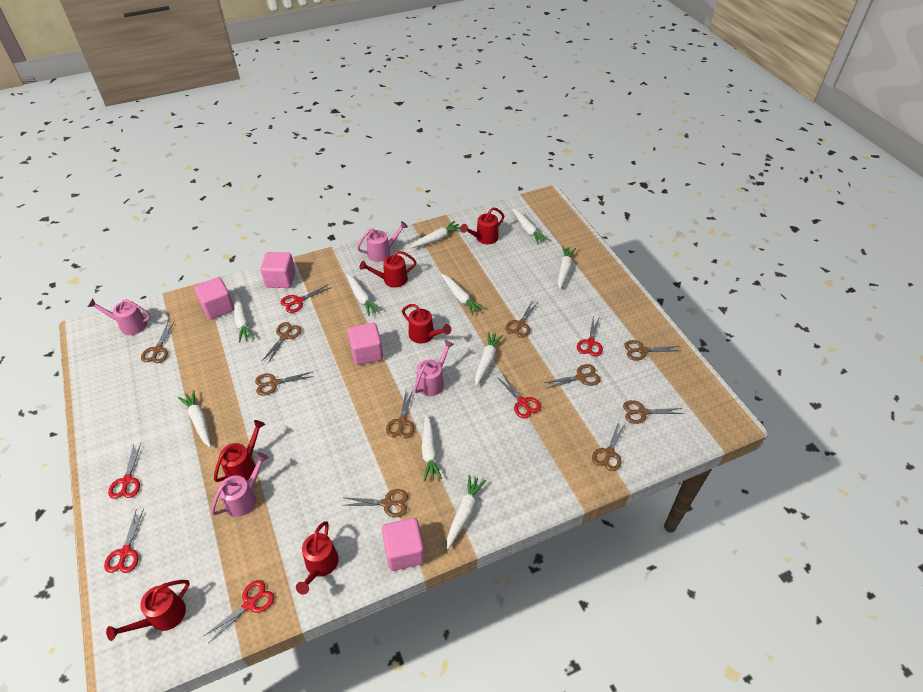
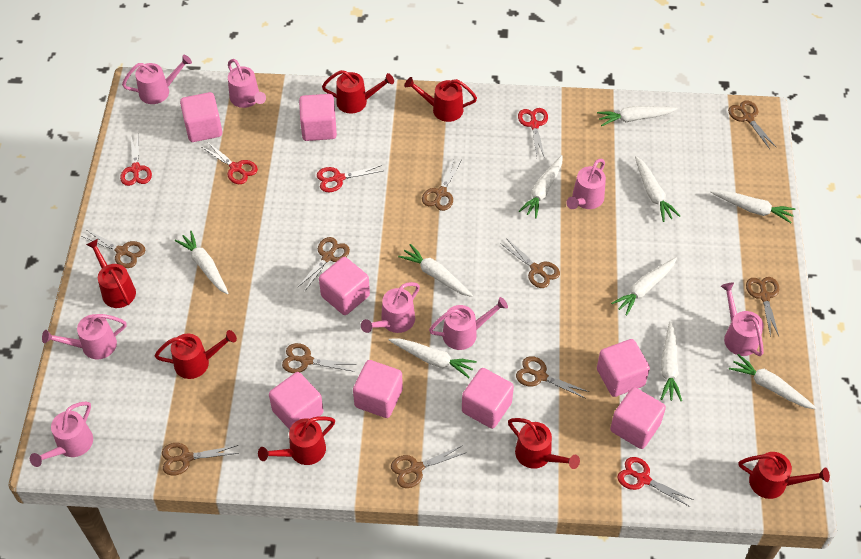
pink cube: 4 -> 8
pink watering can: 4 -> 8
red scissors: 6 -> 5
red watering can: 6 -> 7

